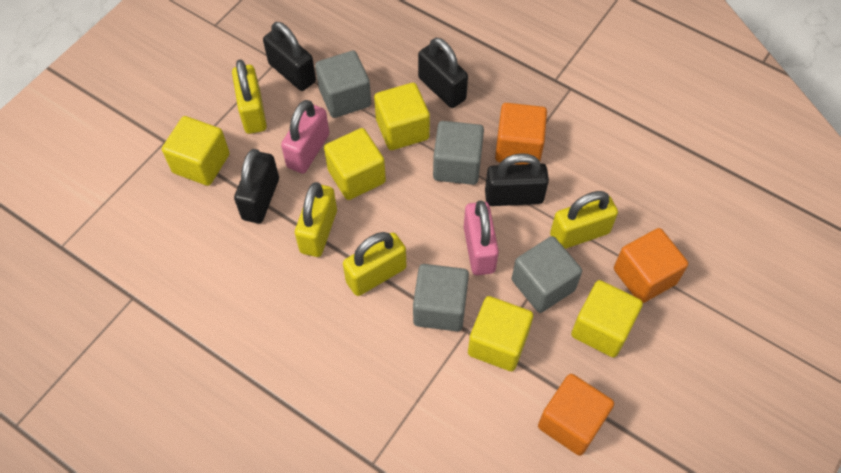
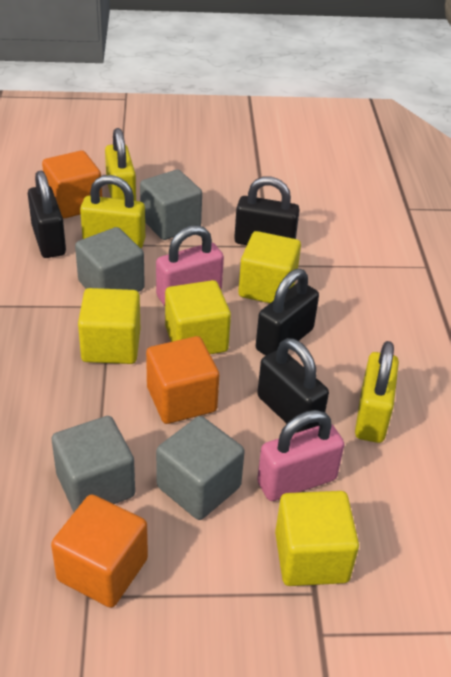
yellow cube: 5 -> 4
yellow padlock: 4 -> 3

